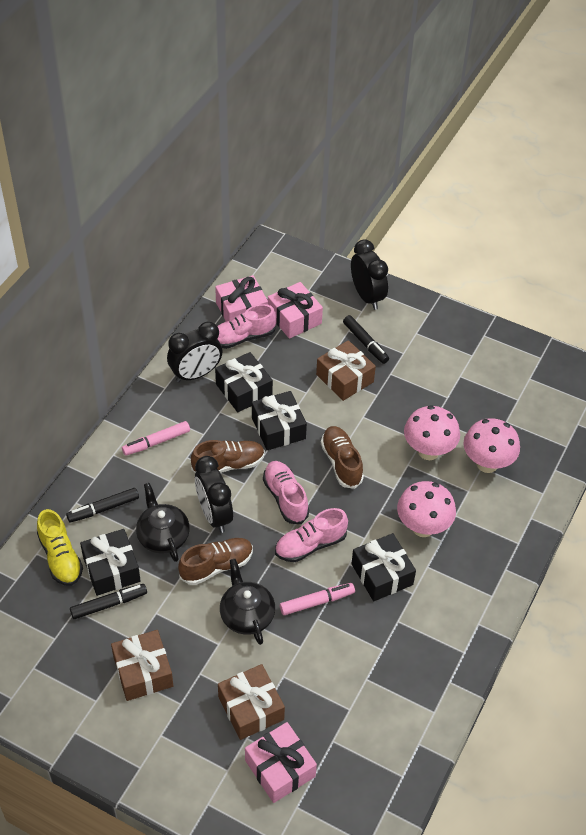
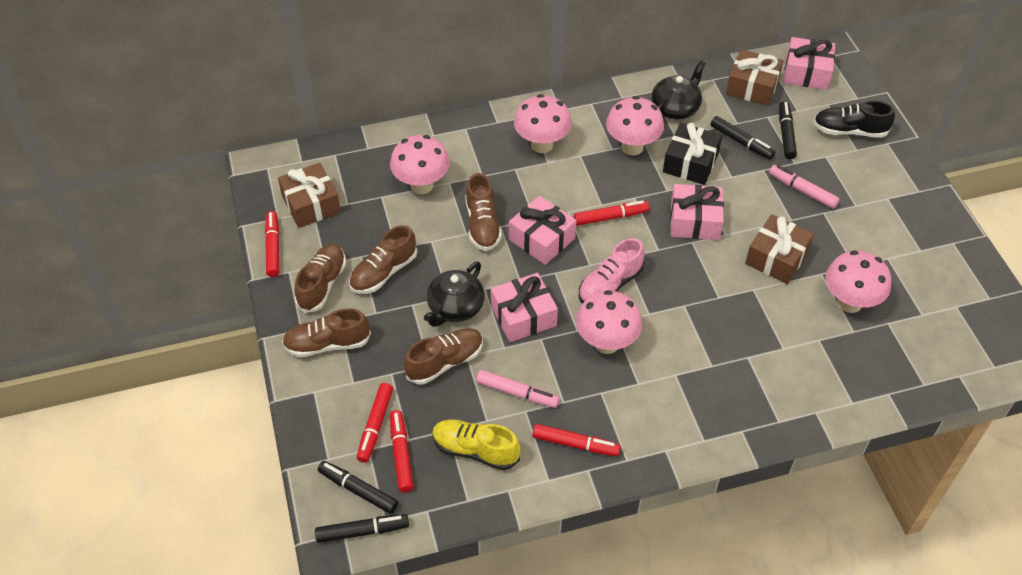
black clock: 3 -> 0
black gift: 4 -> 1
black marker: 3 -> 4
black shoe: 0 -> 1
brown shoe: 3 -> 5
pink gift: 3 -> 4
pink mushroom: 3 -> 5
pink shoe: 3 -> 1
red marker: 0 -> 5

